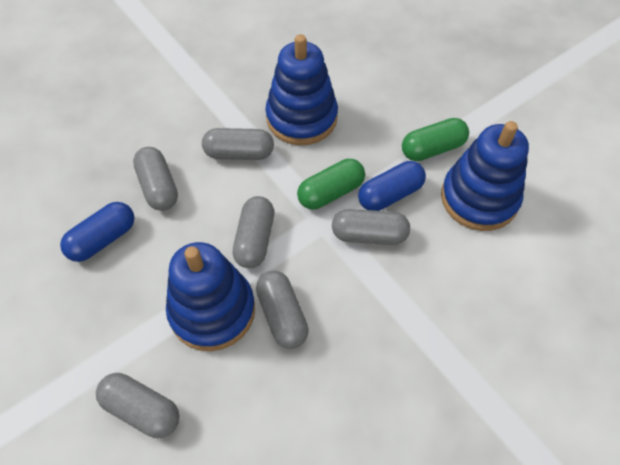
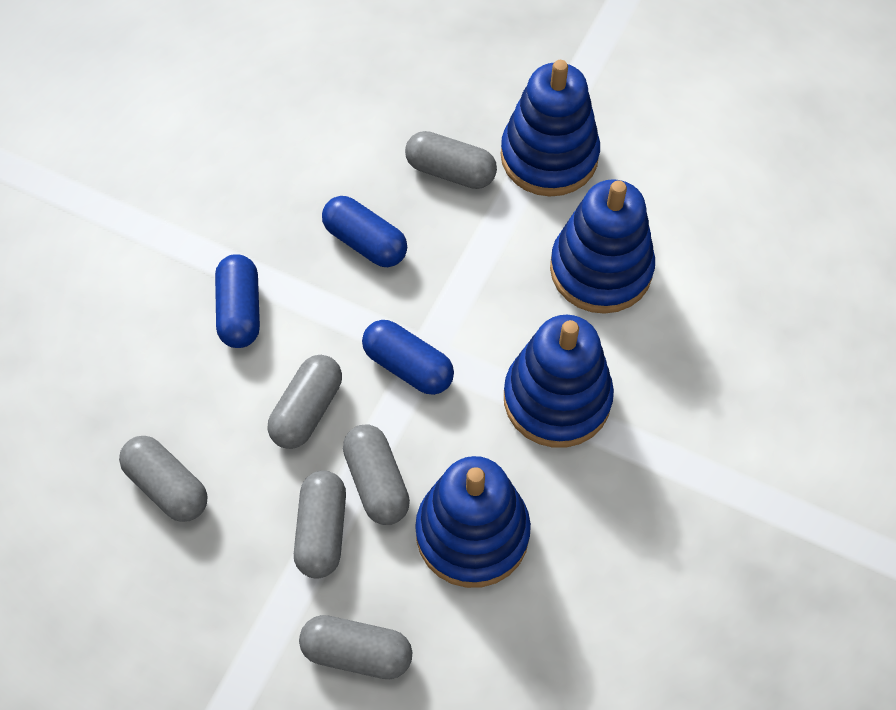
blue capsule: 2 -> 3
blue stacking toy: 3 -> 4
green capsule: 2 -> 0

